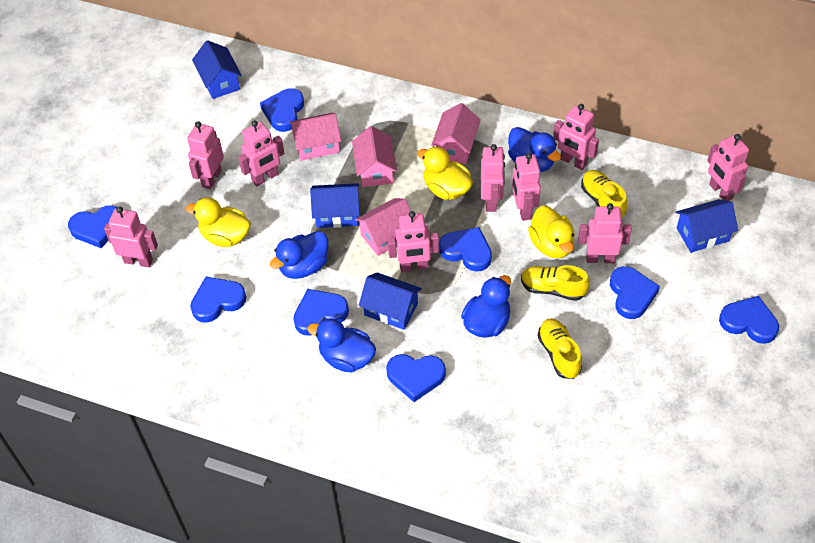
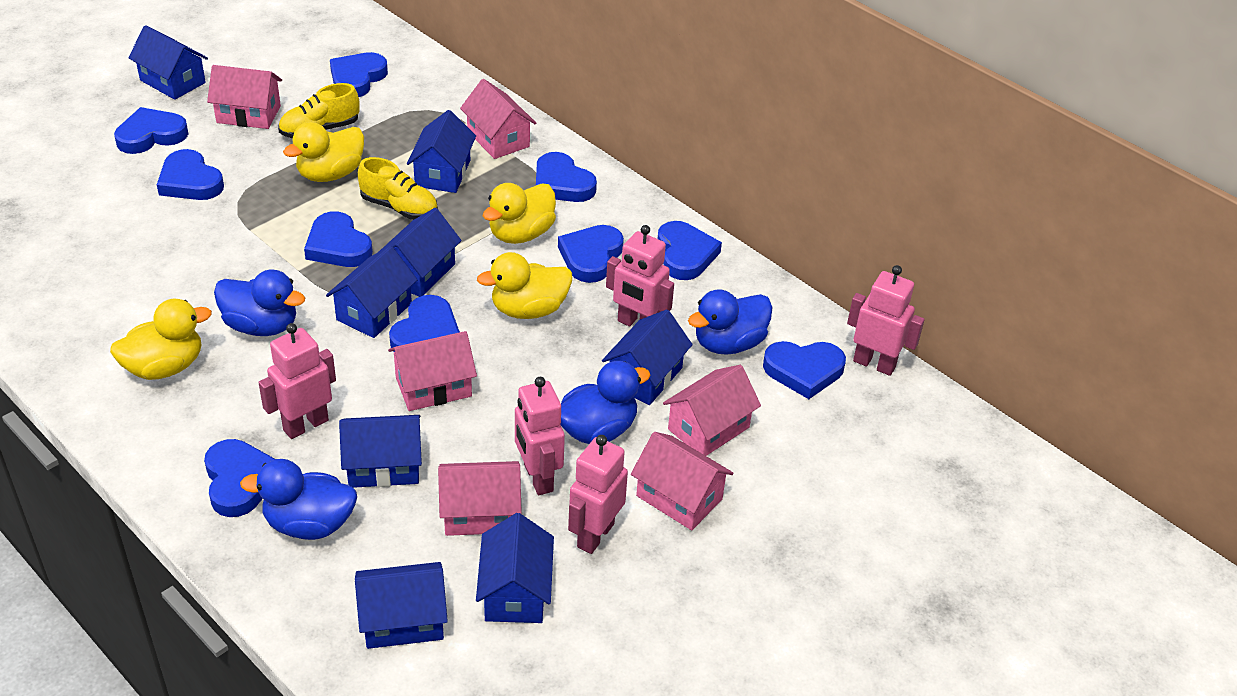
blue heart: 8 -> 10
blue house: 4 -> 8
pink house: 4 -> 6
pink robot: 9 -> 5
yellow duck: 3 -> 4
yellow shoe: 3 -> 2

